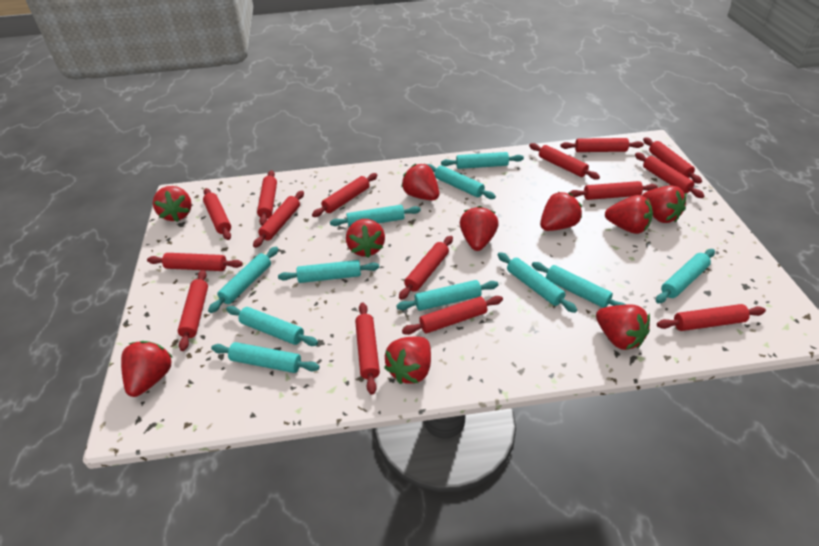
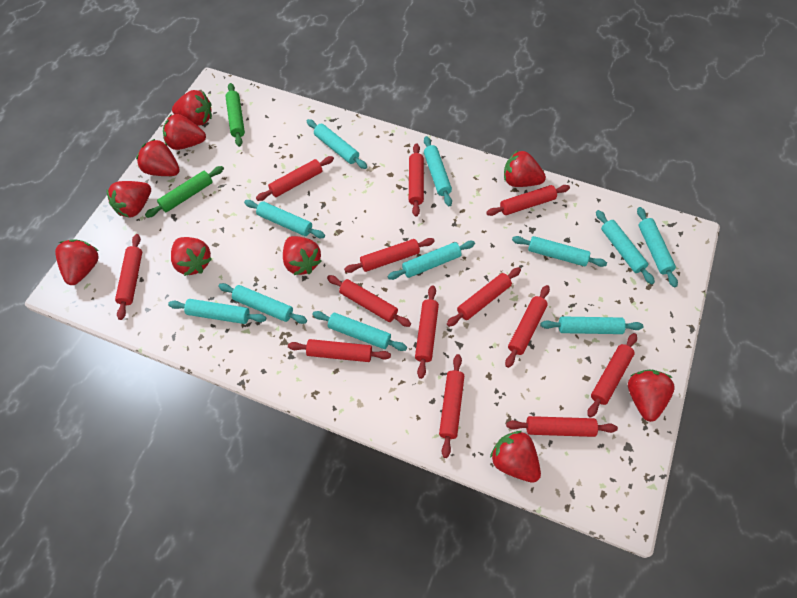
green rolling pin: 0 -> 2
red rolling pin: 15 -> 13

